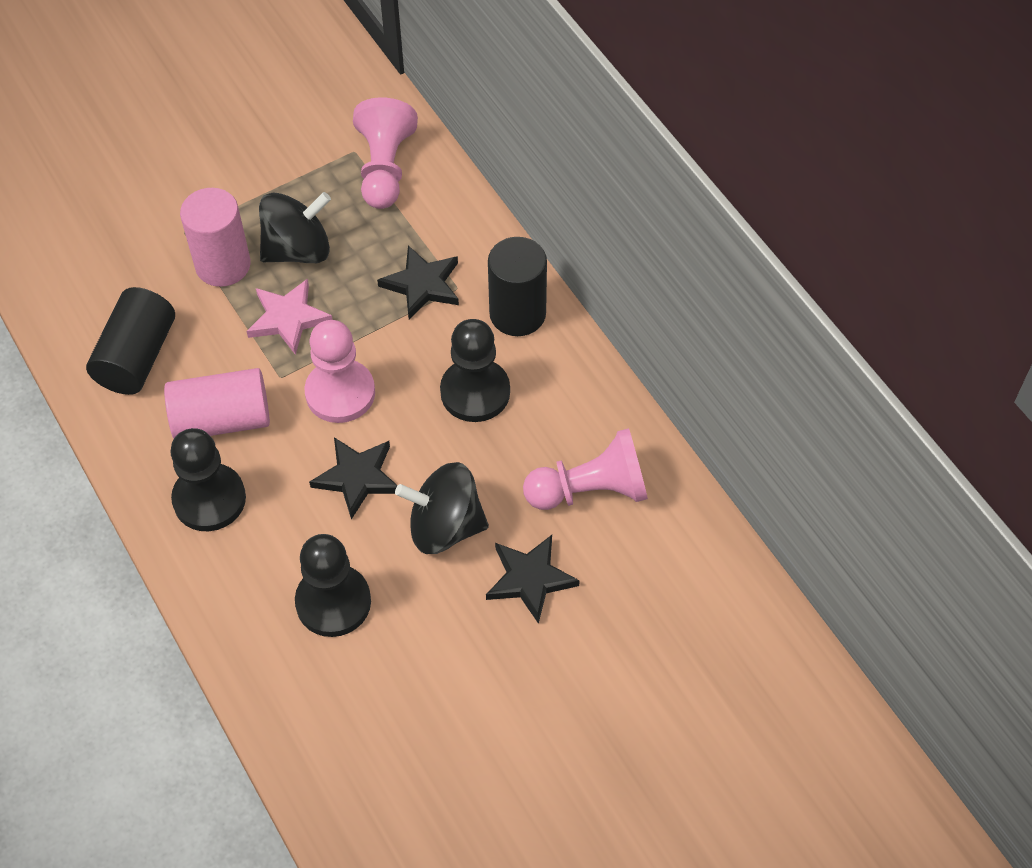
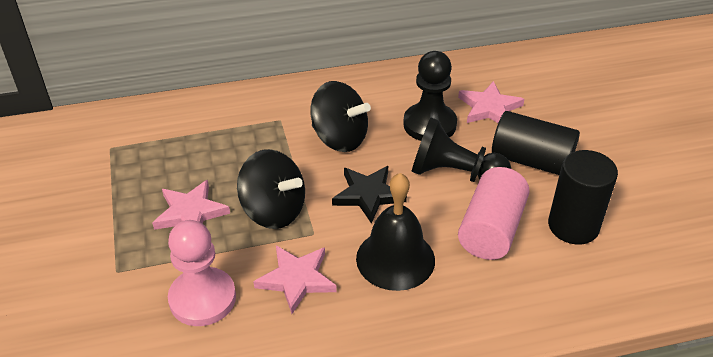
black bell: 0 -> 1
black pawn: 3 -> 2
black star: 3 -> 1
pink cylinder: 2 -> 1
pink pawn: 3 -> 1
pink star: 1 -> 3

